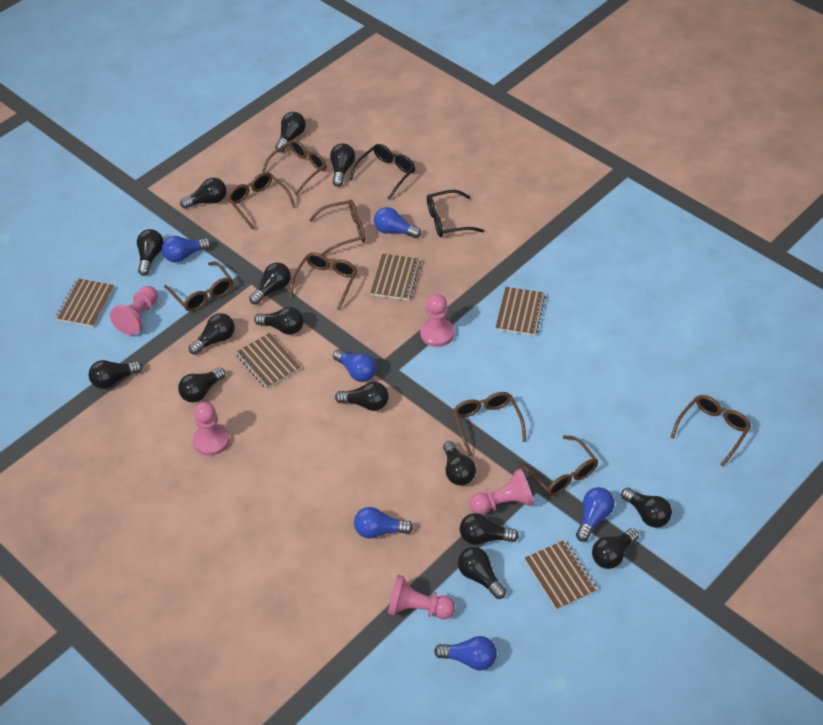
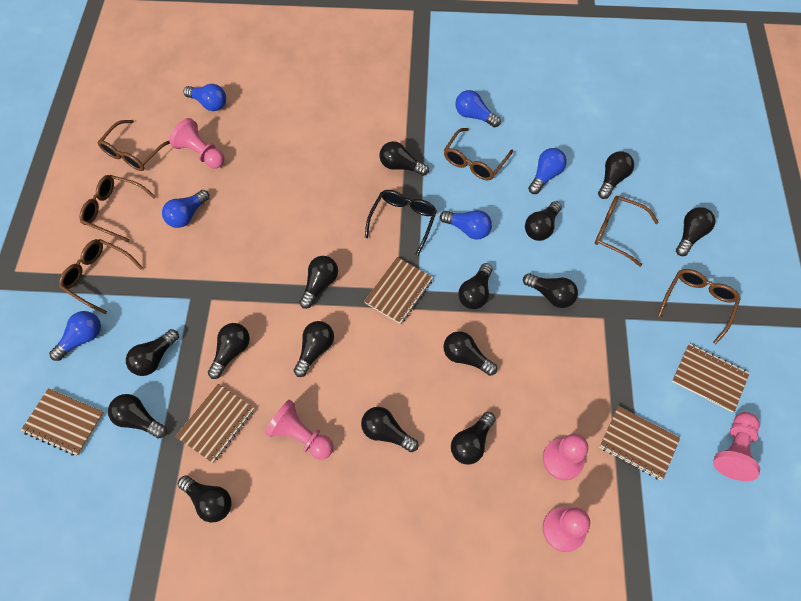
black glasses: 2 -> 1
brown glasses: 8 -> 6

